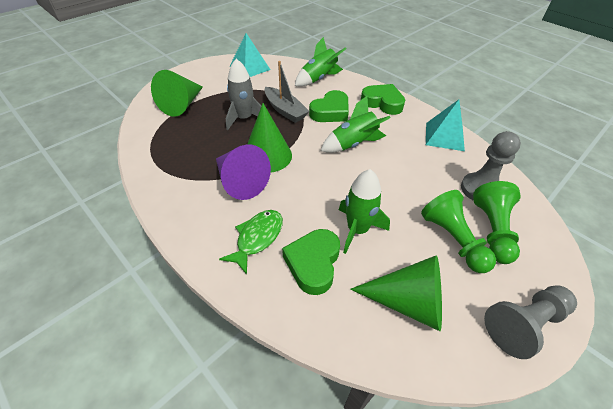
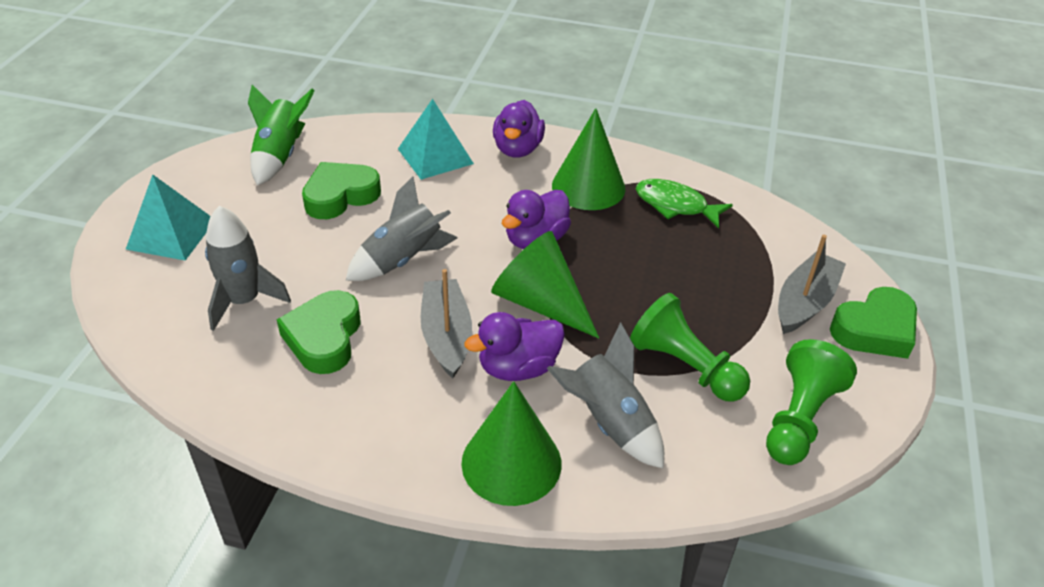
green rocket: 3 -> 1
grey boat: 1 -> 2
grey pawn: 2 -> 0
grey rocket: 1 -> 3
purple cone: 1 -> 0
purple duck: 0 -> 3

